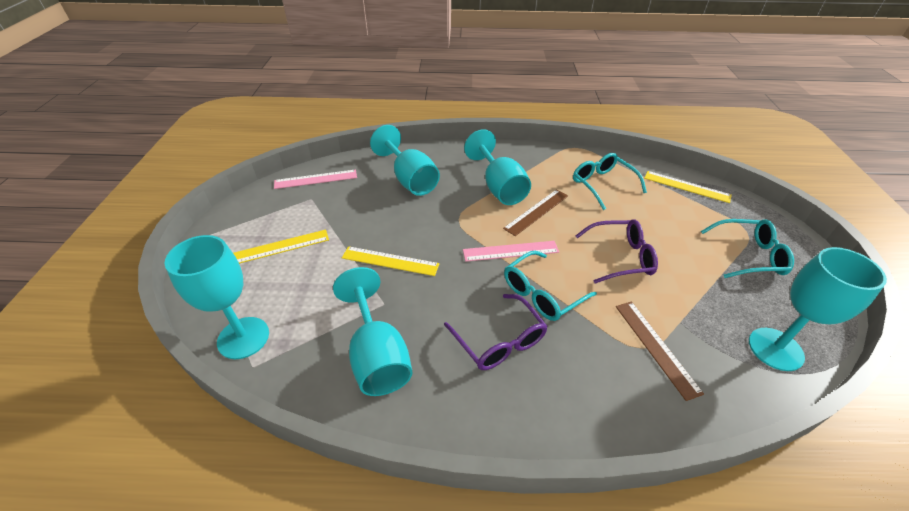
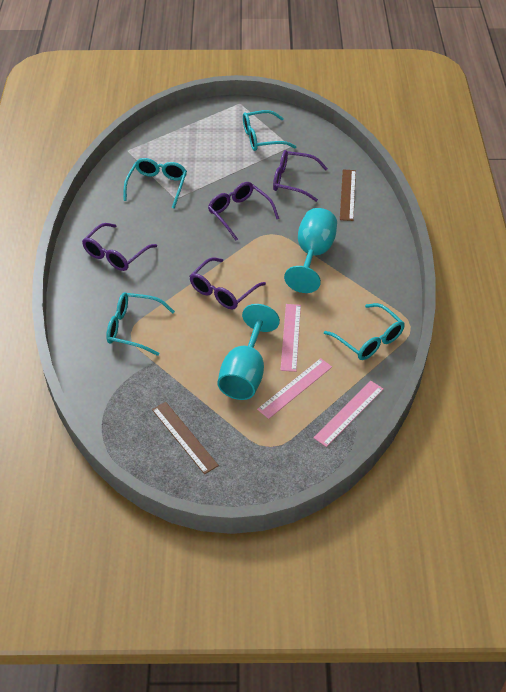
pink ruler: 2 -> 3
purple glasses: 2 -> 4
turquoise glasses: 3 -> 4
turquoise goblet: 5 -> 2
yellow ruler: 3 -> 0

